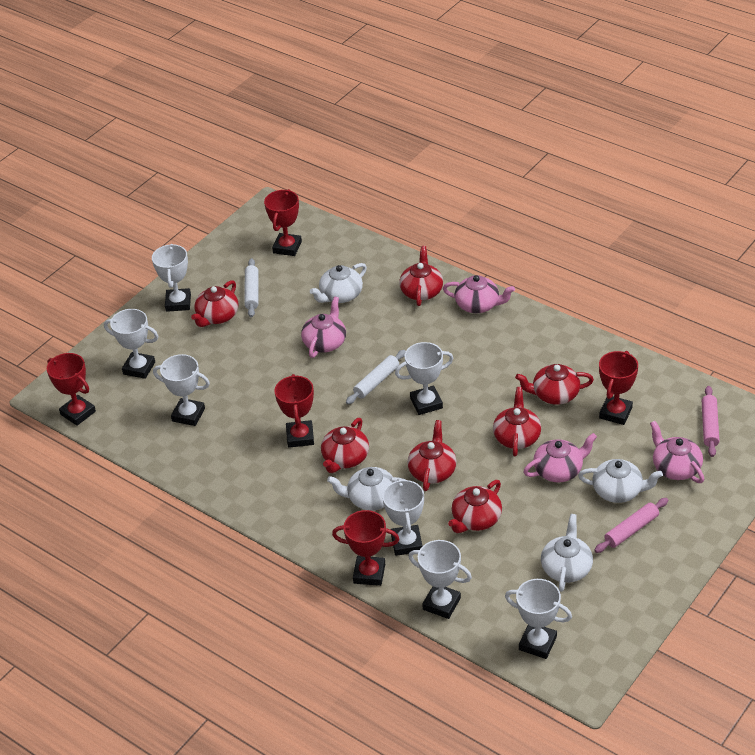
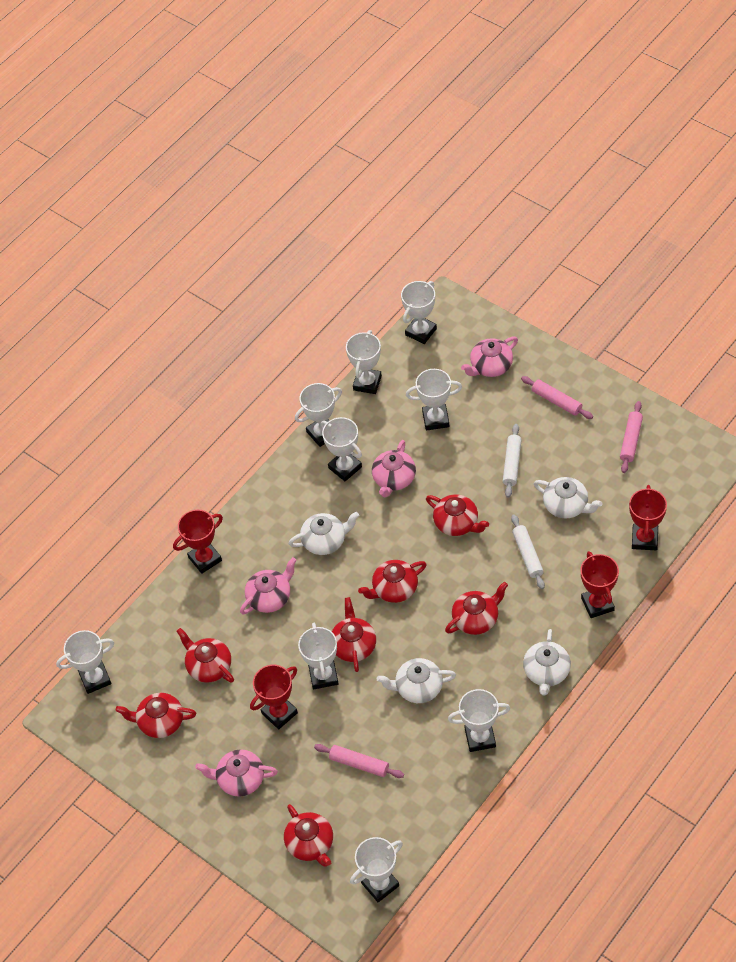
pink rolling pin: 2 -> 3
red trophy: 5 -> 4
white trophy: 7 -> 9

